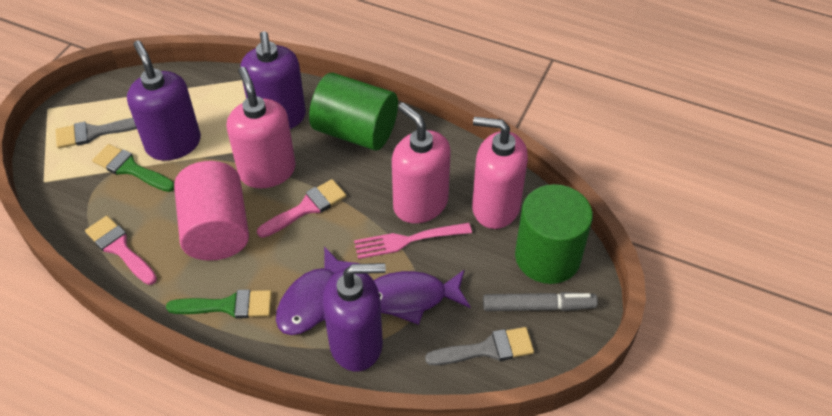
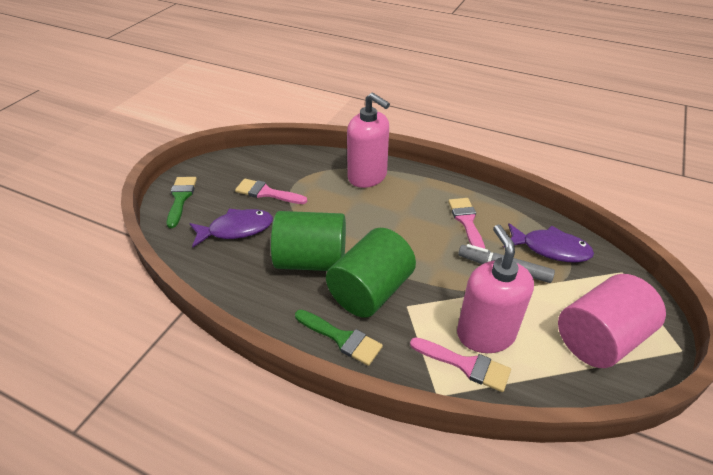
grey brush: 2 -> 0
pink brush: 2 -> 3
pink fork: 1 -> 0
pink soap dispenser: 3 -> 2
purple soap dispenser: 3 -> 0

